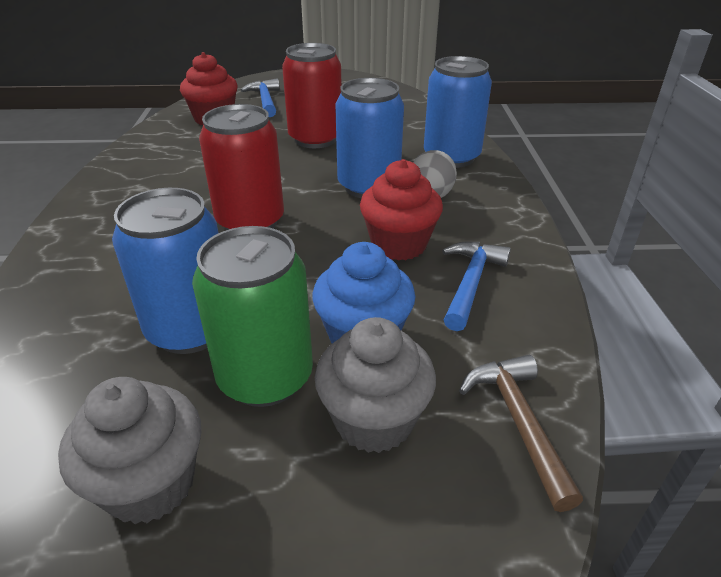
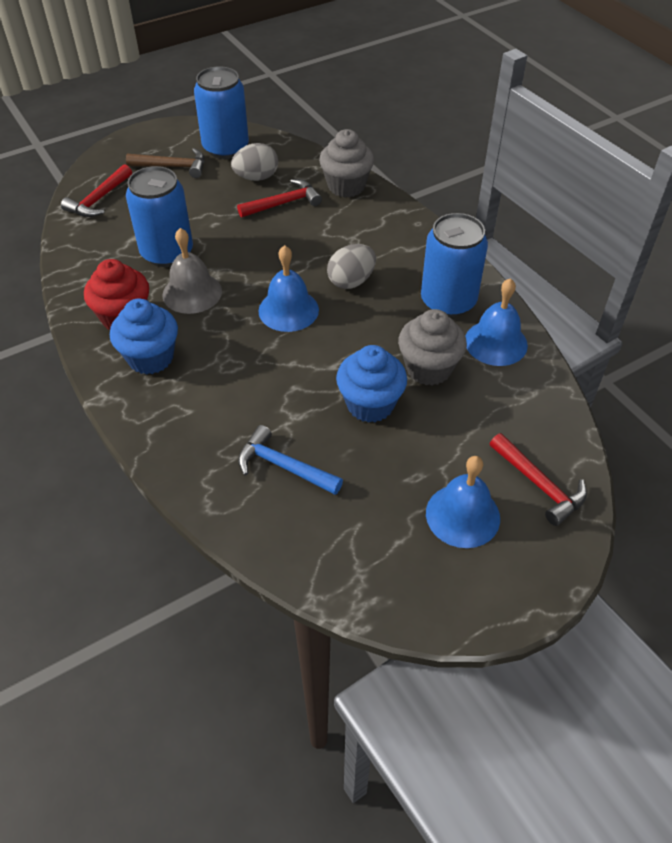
blue bell: 0 -> 3
blue cupcake: 1 -> 2
blue hammer: 2 -> 1
green can: 1 -> 0
grey bell: 0 -> 1
grey egg: 1 -> 2
red can: 2 -> 0
red cupcake: 2 -> 1
red hammer: 0 -> 3

